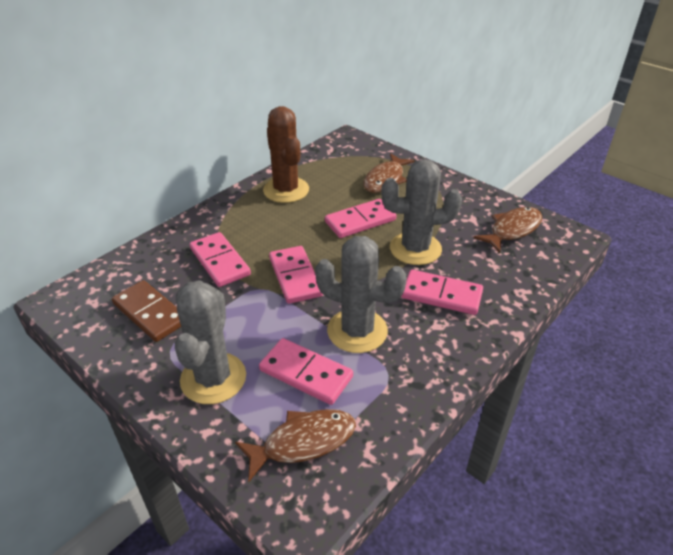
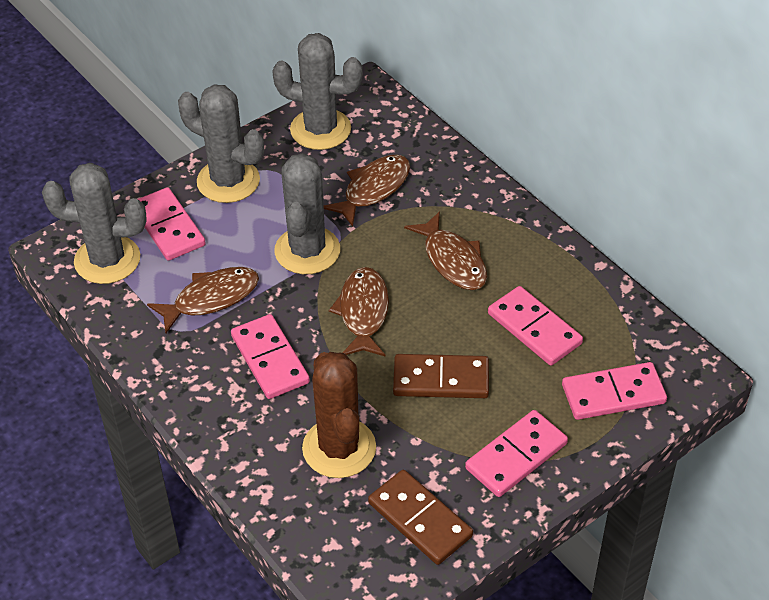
brown domino: 1 -> 2
brown fish: 3 -> 4
grey cactus: 3 -> 4

